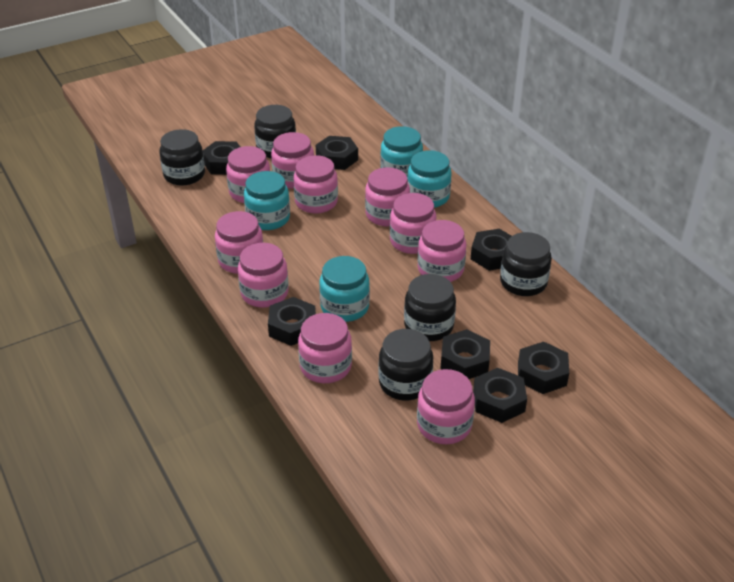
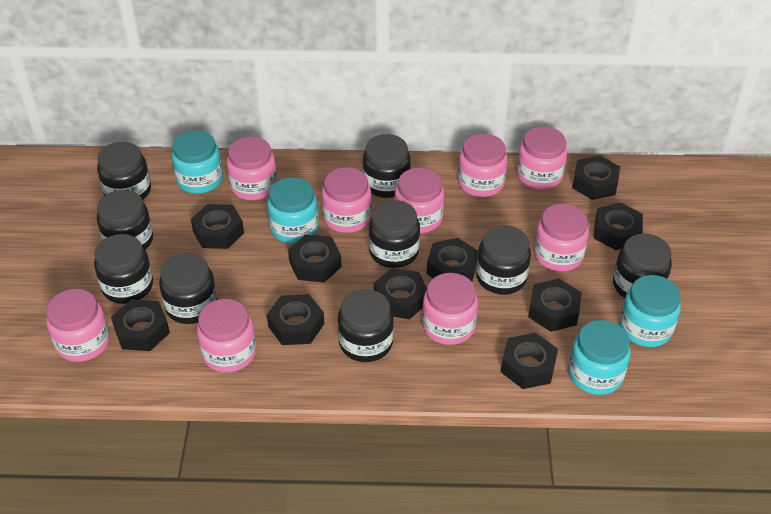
black jar: 5 -> 9
black nut: 7 -> 10
pink jar: 10 -> 9

